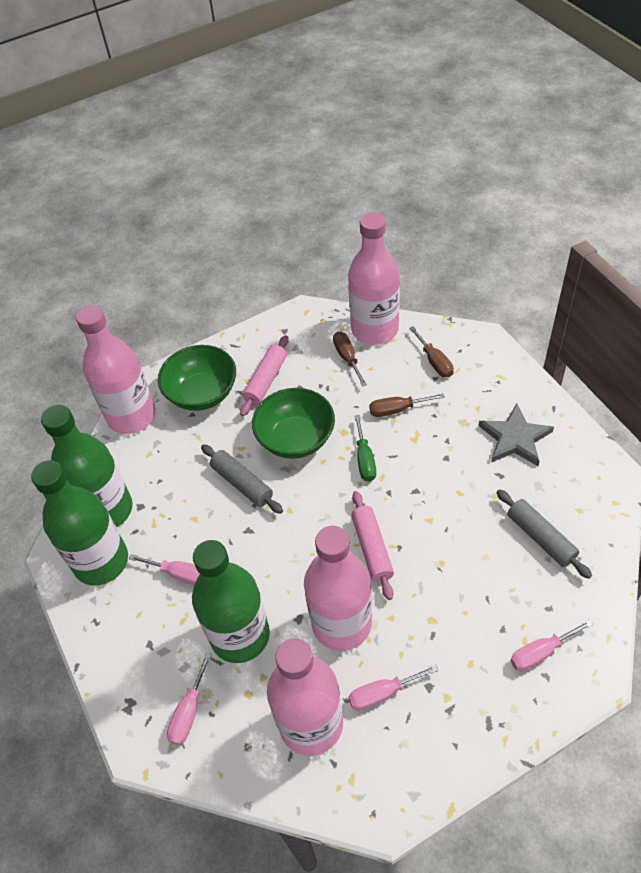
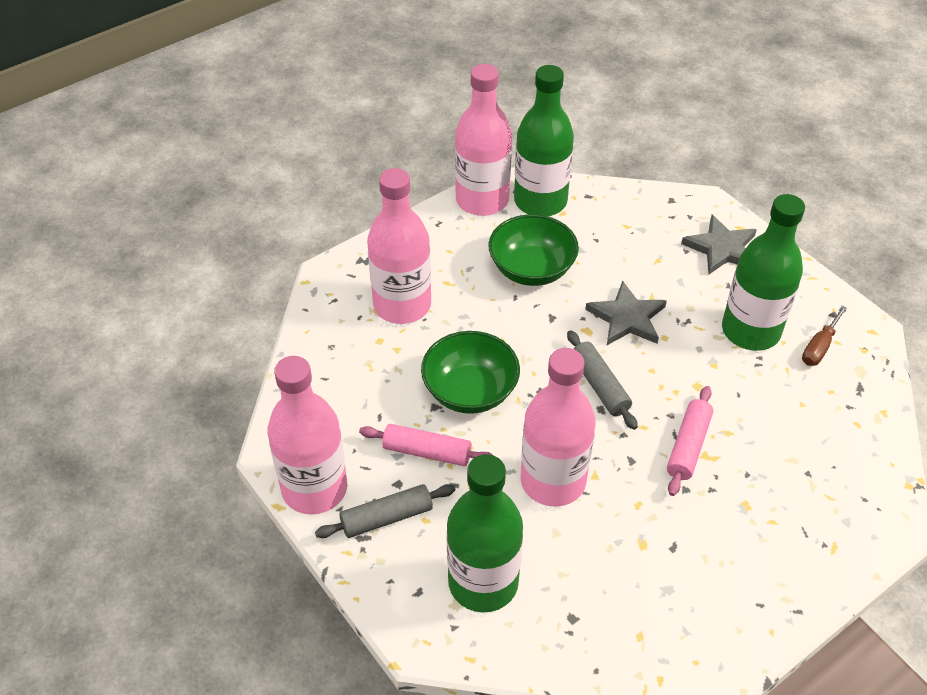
brown screwdriver: 3 -> 1
green screwdriver: 1 -> 0
grey star: 1 -> 2
pink screwdriver: 4 -> 0

